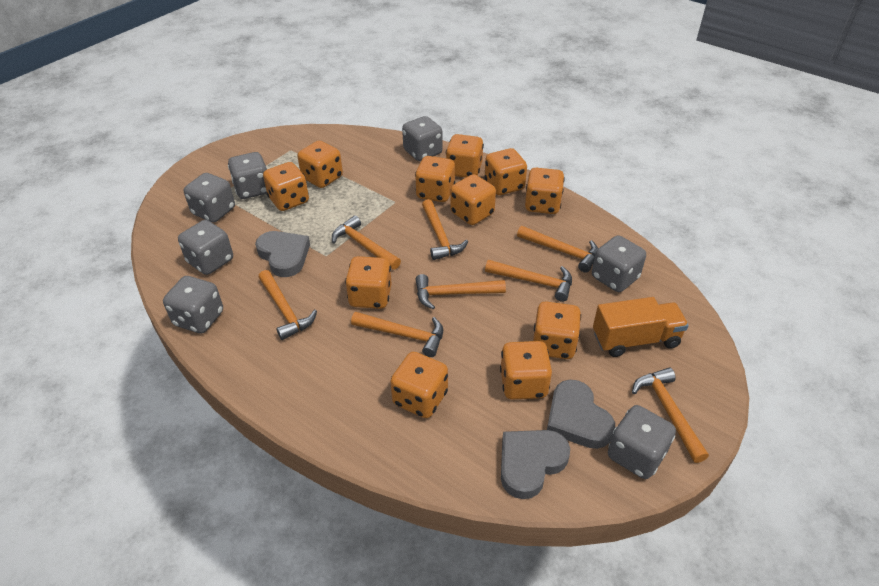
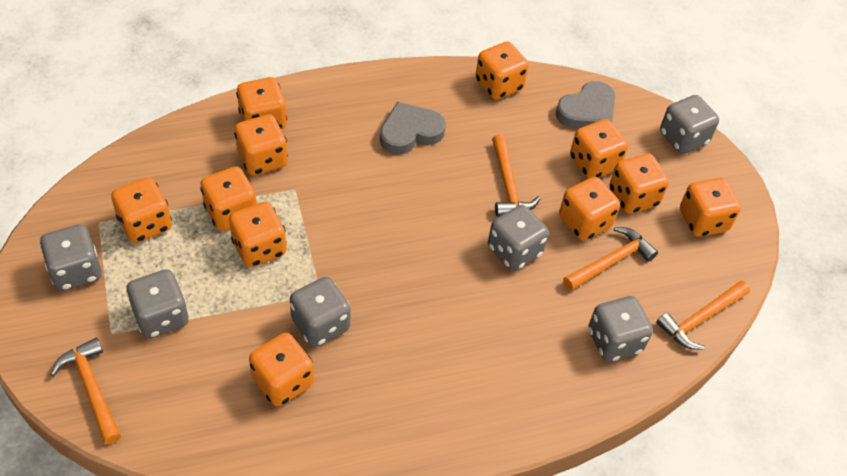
grey dice: 7 -> 6
grey heart: 3 -> 2
orange hammer: 8 -> 4
orange truck: 1 -> 0

